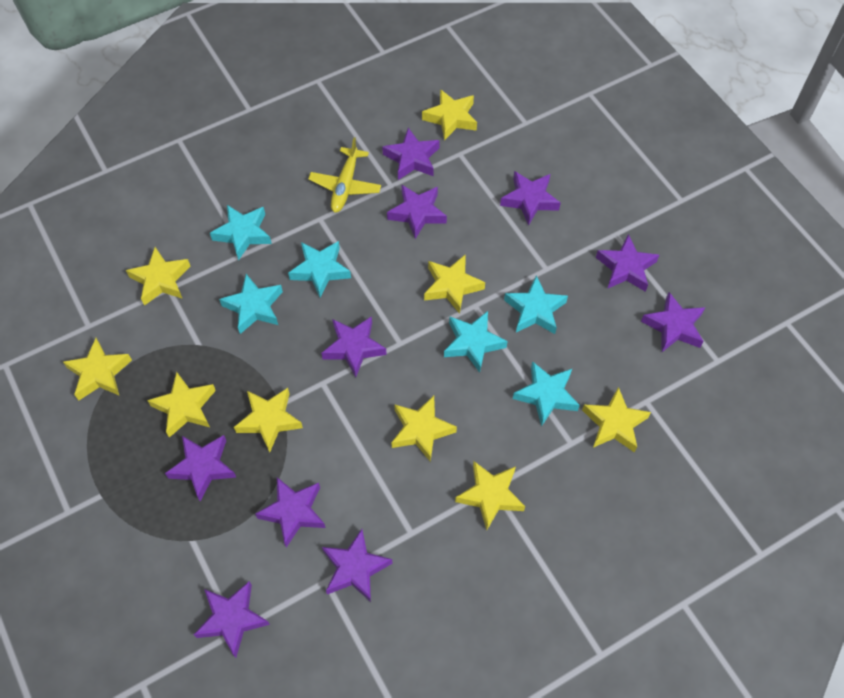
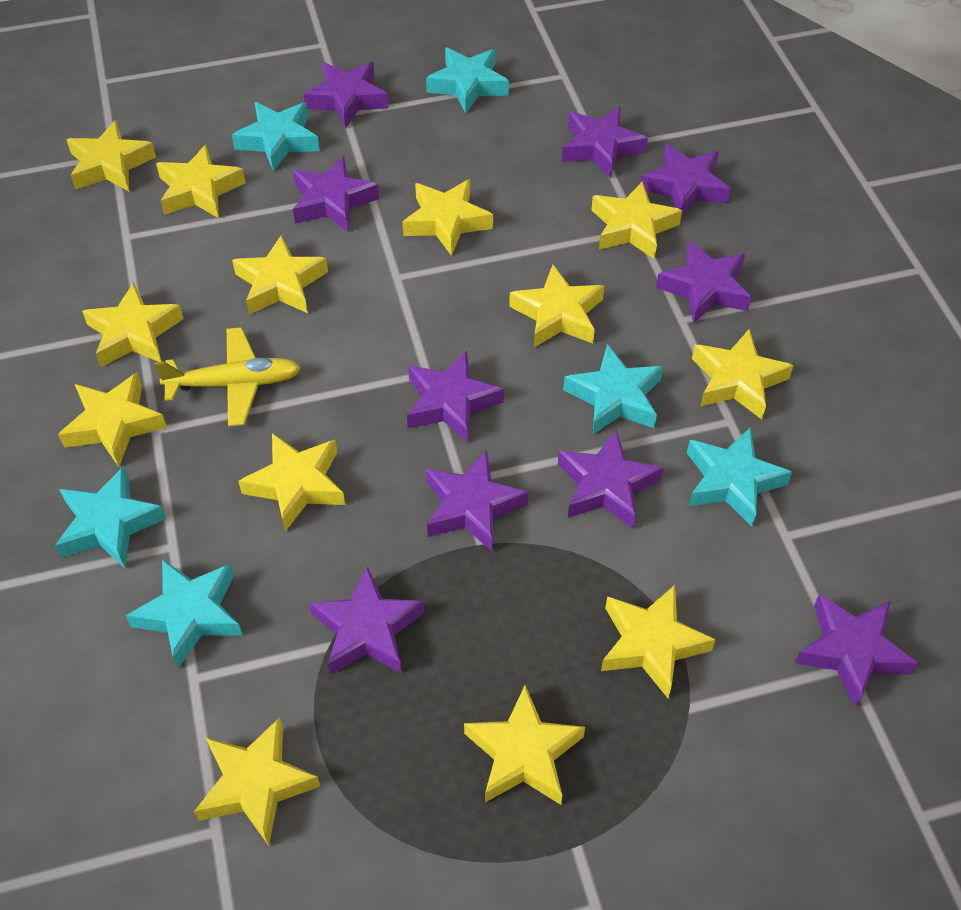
yellow star: 9 -> 13

